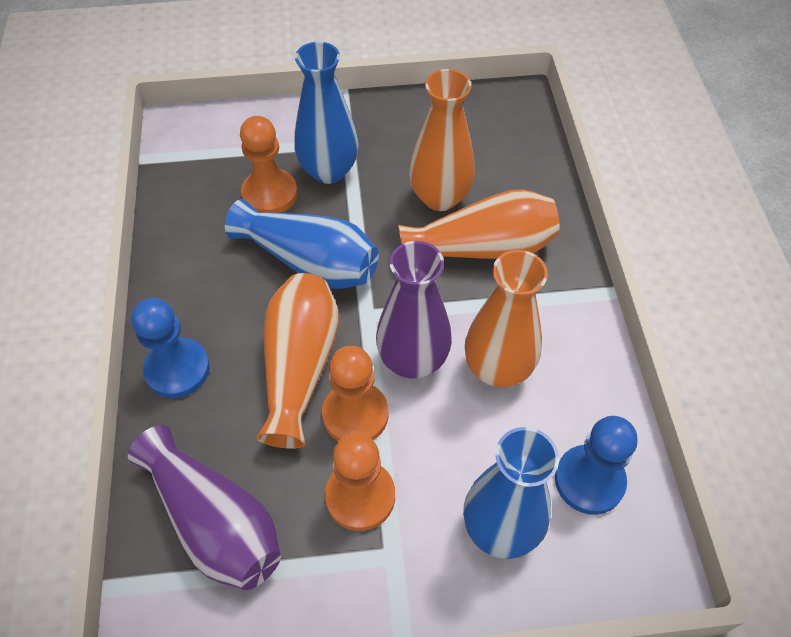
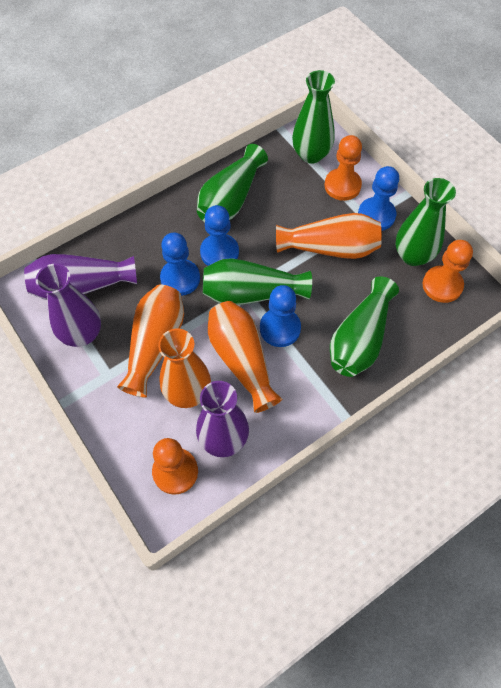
blue pawn: 2 -> 4
blue vase: 3 -> 0
green vase: 0 -> 5
purple vase: 2 -> 3

